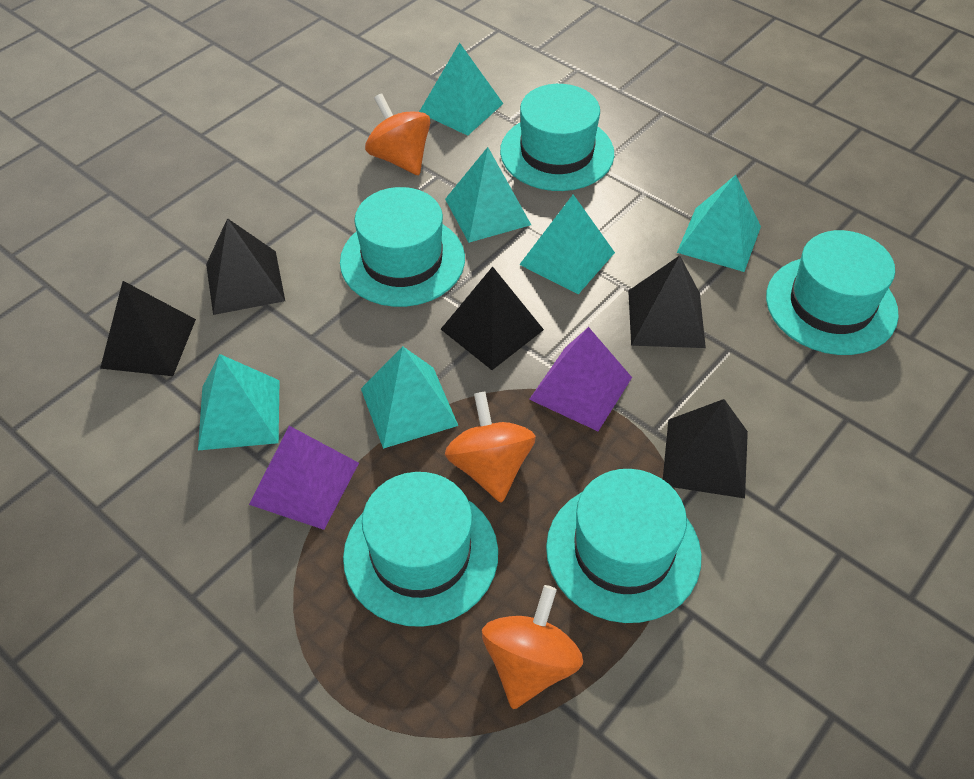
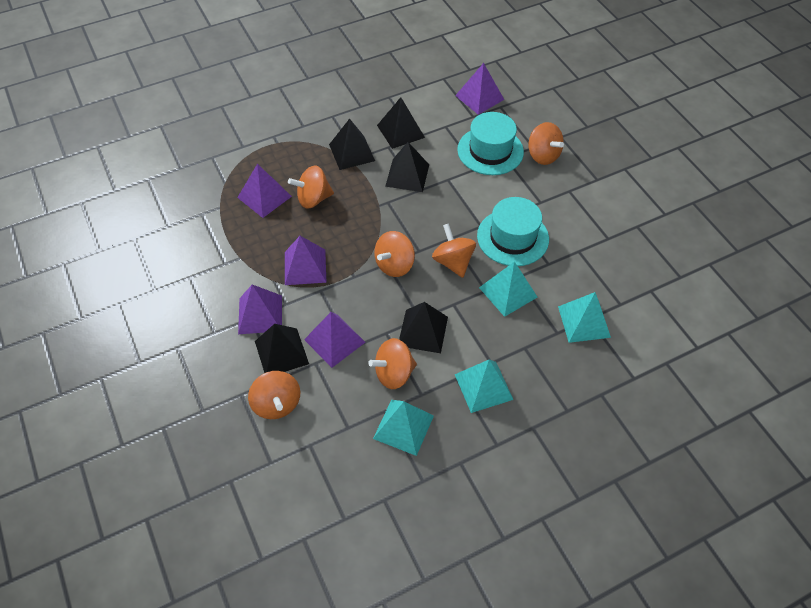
orange spinning top: 3 -> 6
purple pyramid: 2 -> 5
turquoise hat: 5 -> 2
turquoise pyramid: 6 -> 4

